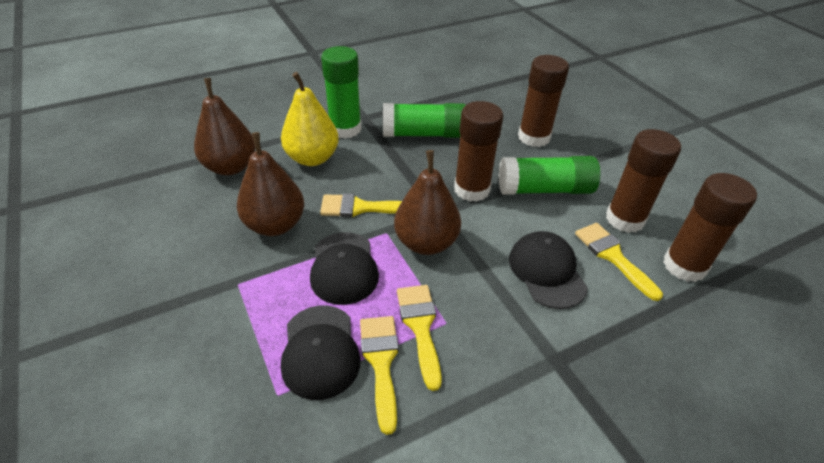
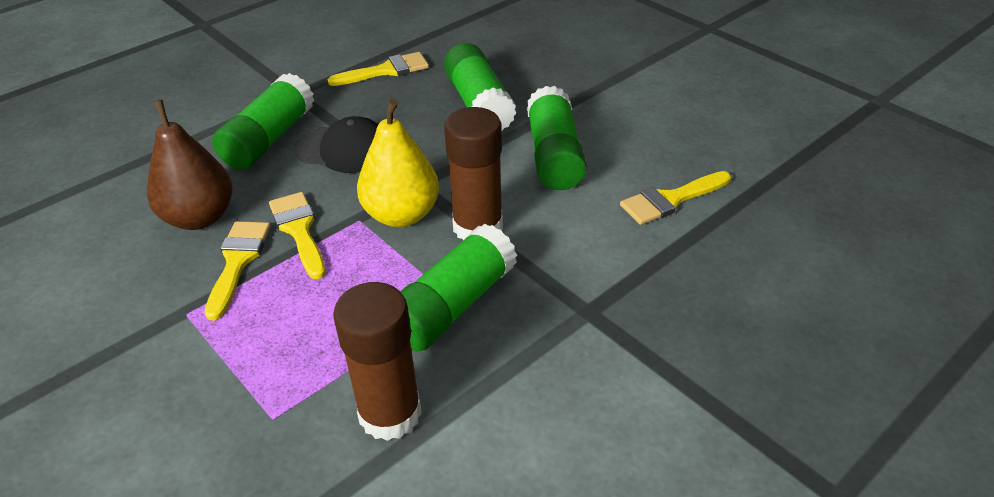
black cap: 3 -> 1
brown glue stick: 4 -> 2
brown pear: 3 -> 1
green glue stick: 3 -> 4

